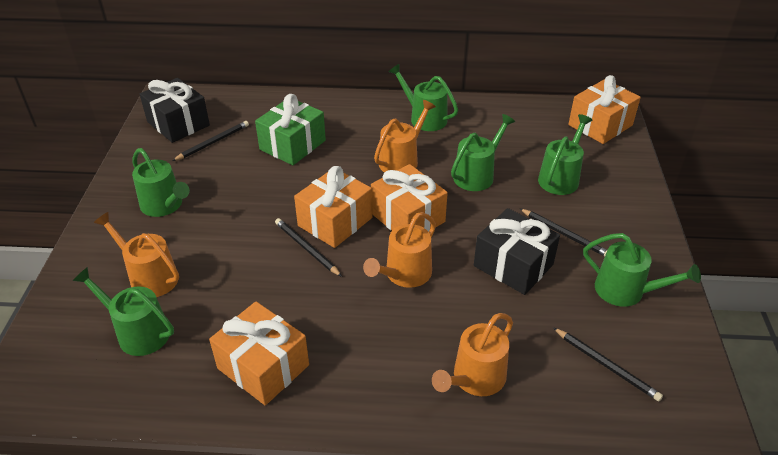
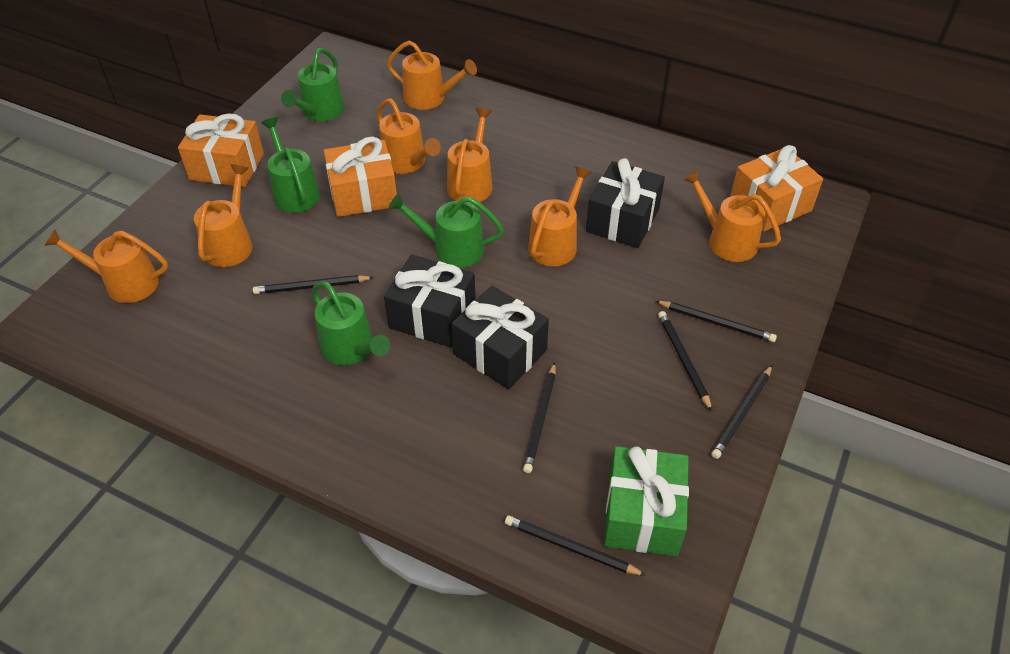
black gift: 2 -> 3
black pencil: 4 -> 6
green watering can: 6 -> 4
orange gift: 4 -> 3
orange watering can: 4 -> 7

